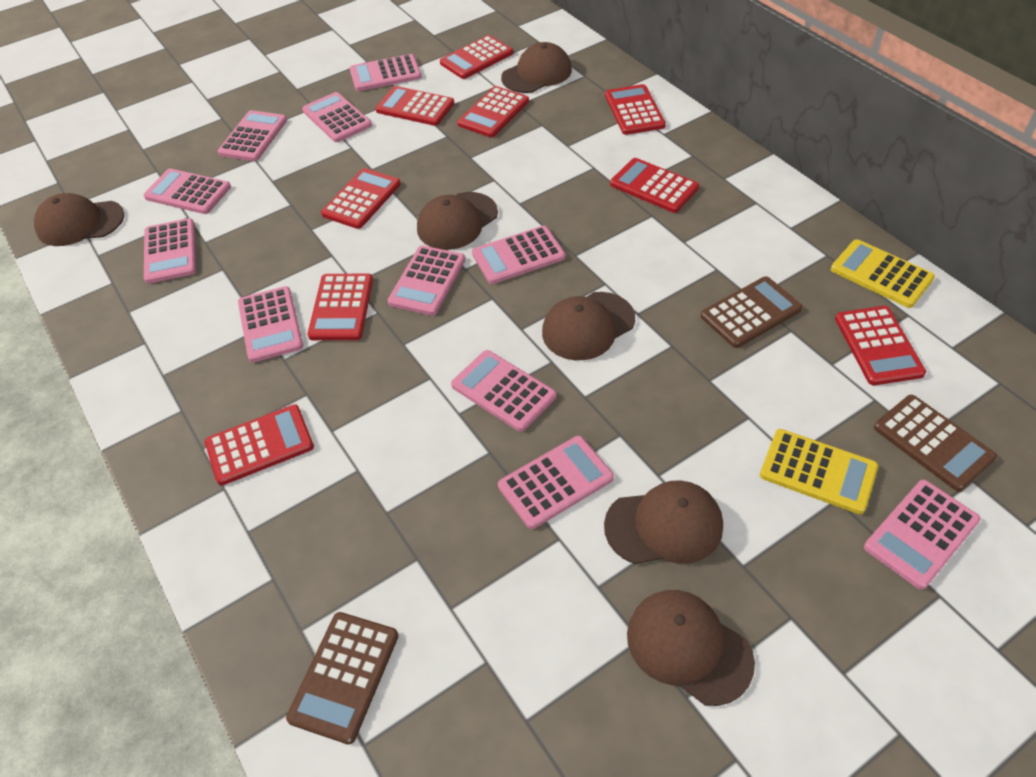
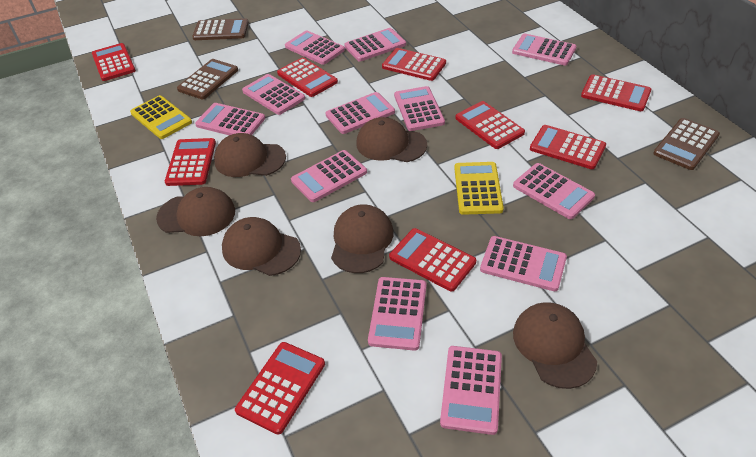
pink calculator: 11 -> 12

